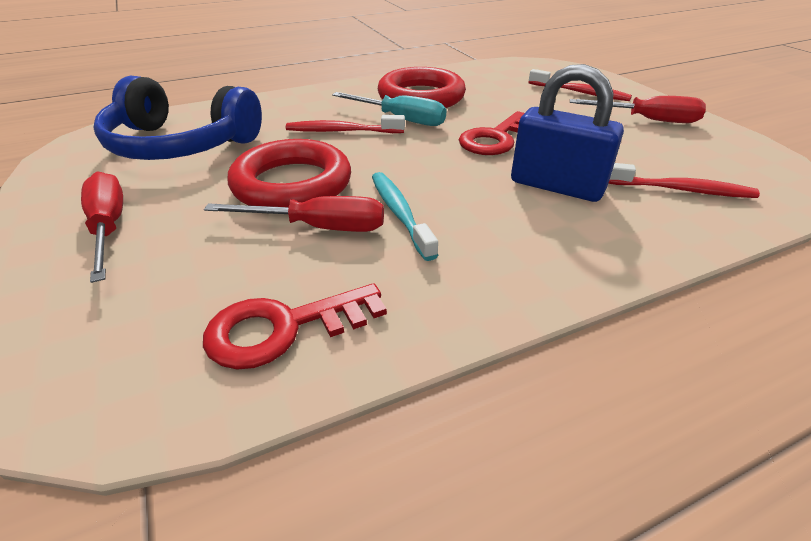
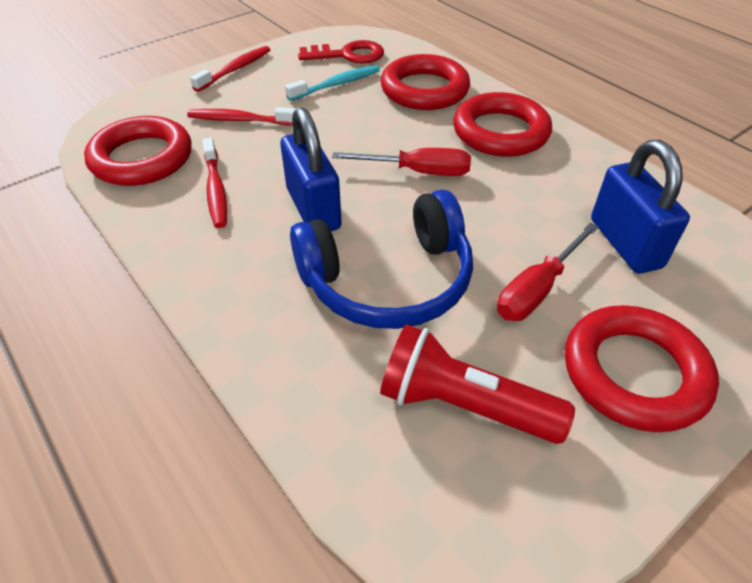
blue padlock: 1 -> 2
red flashlight: 0 -> 1
red key: 2 -> 1
red ring: 2 -> 4
red screwdriver: 3 -> 2
turquoise screwdriver: 1 -> 0

